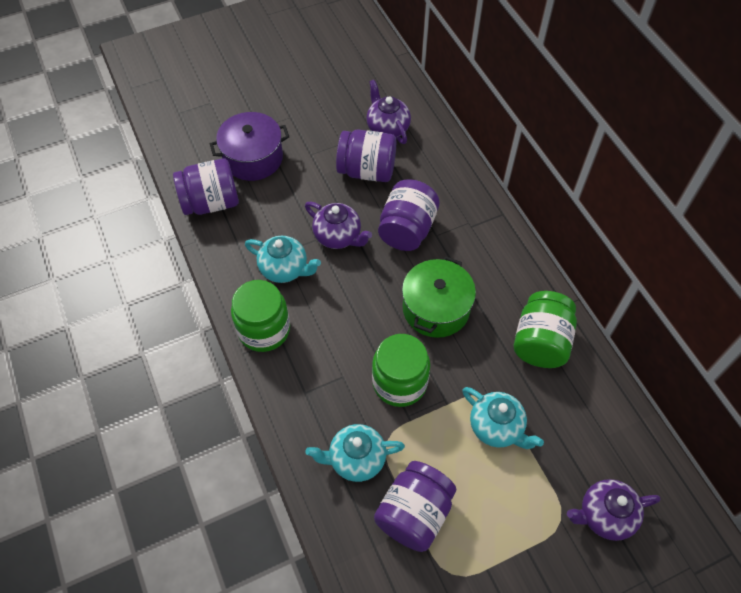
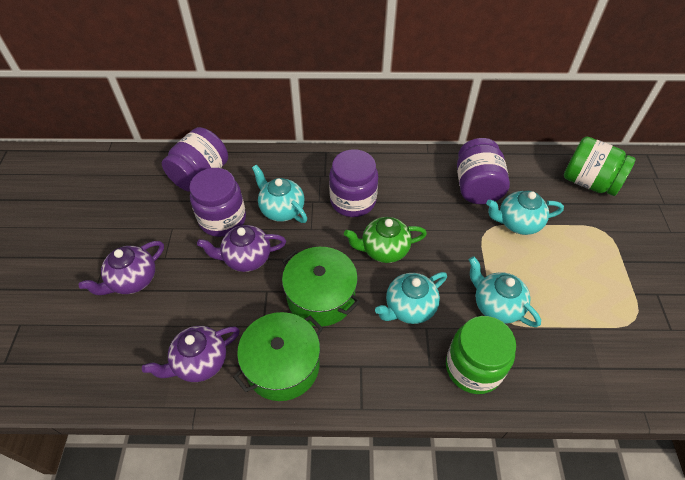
green jar: 3 -> 2
green pot: 1 -> 2
green teapot: 0 -> 1
purple pot: 1 -> 0
turquoise teapot: 3 -> 4

